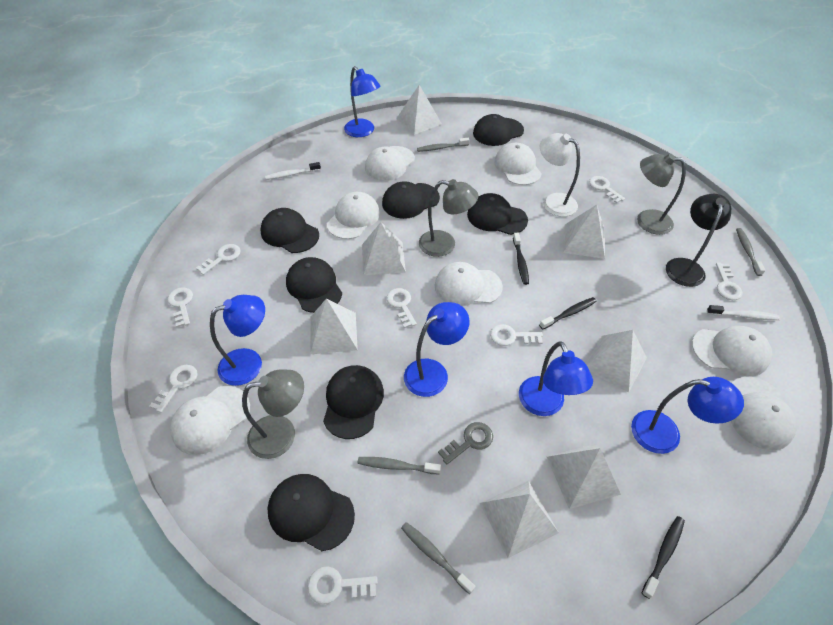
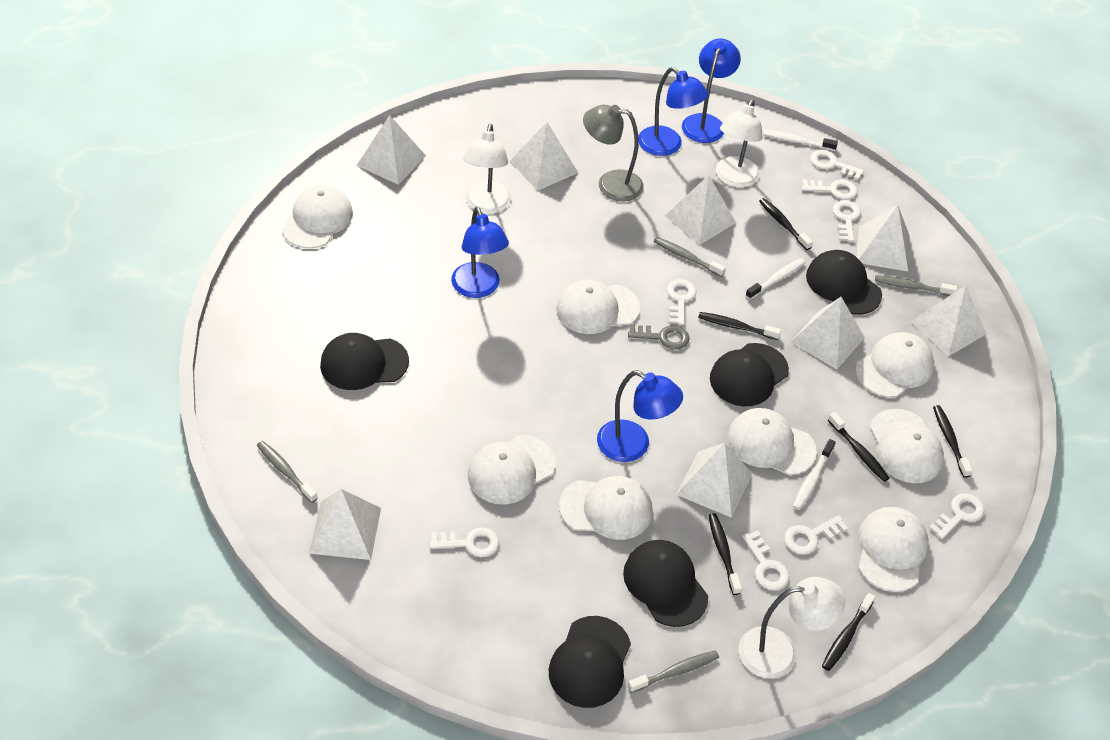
black cap: 7 -> 5
black lamp: 1 -> 0
black toothbrush: 3 -> 6
blue lamp: 5 -> 4
grey lamp: 3 -> 1
white cap: 7 -> 8
white lamp: 1 -> 3
white pyramid: 7 -> 8
white toothbrush: 2 -> 3

